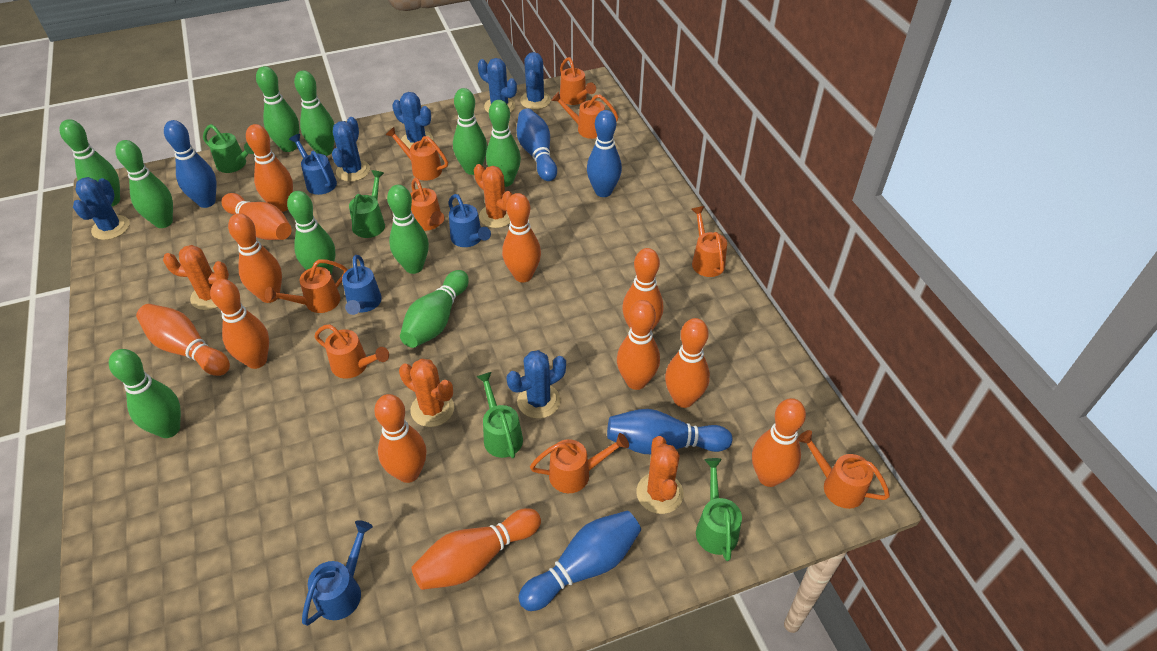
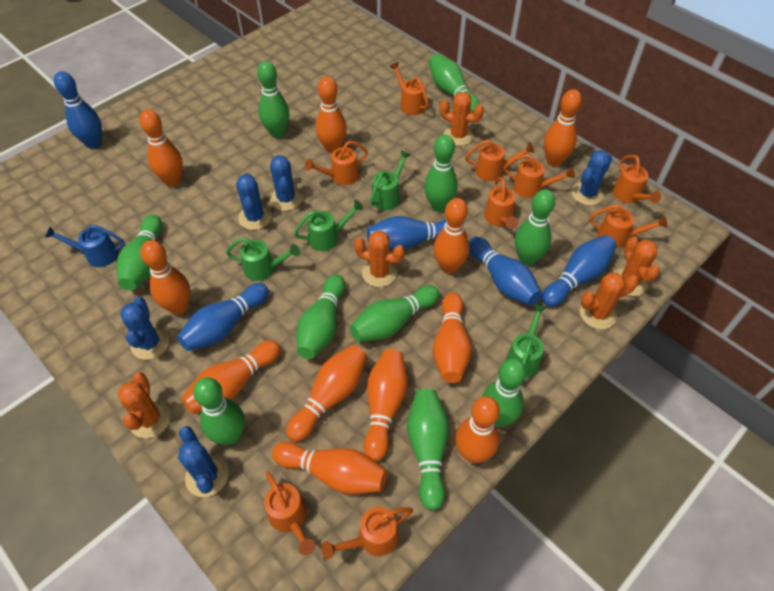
blue cactus: 6 -> 5
blue watering can: 4 -> 1
orange bowling pin: 12 -> 11
orange cactus: 4 -> 5

